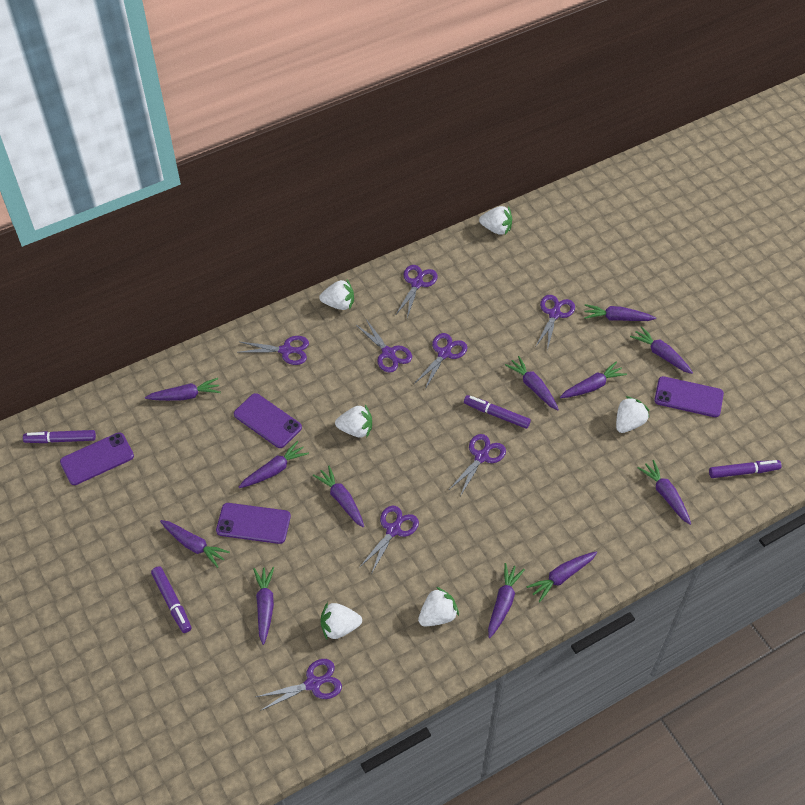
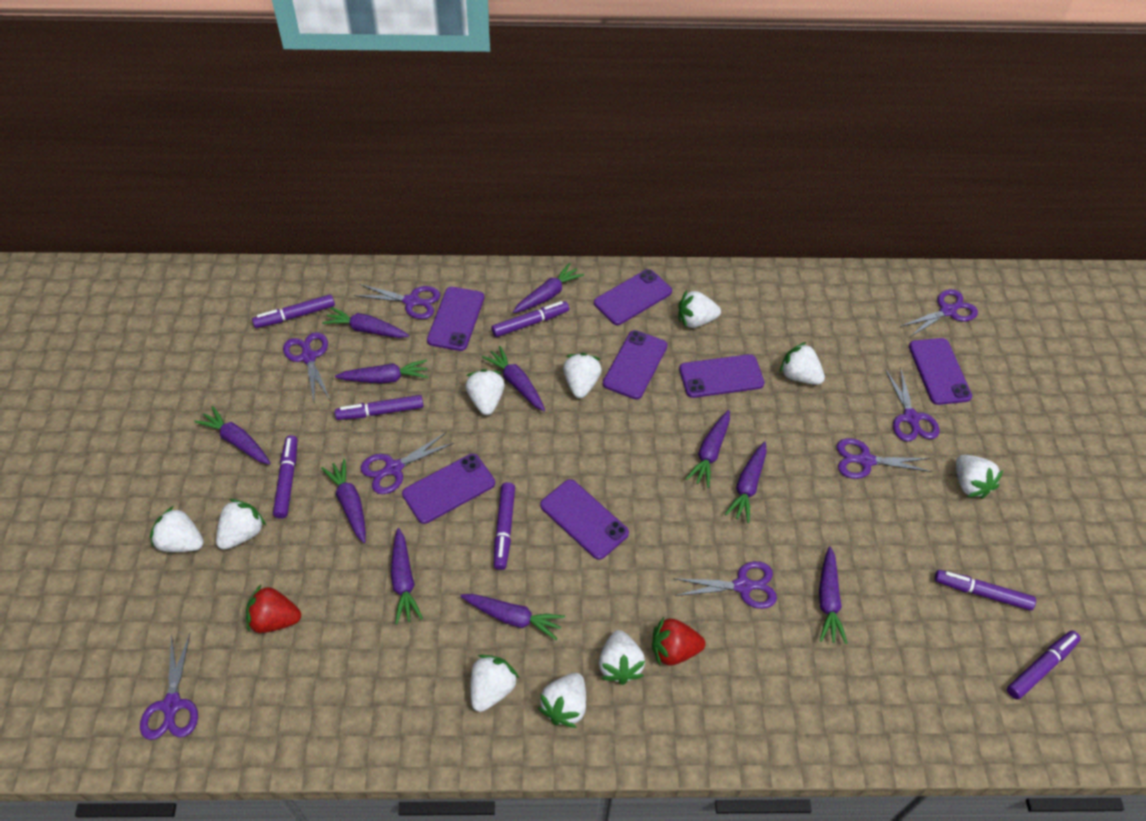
purple carrot: 12 -> 11
purple marker: 4 -> 7
purple phone: 4 -> 7
red strawberry: 0 -> 2
white strawberry: 6 -> 10

